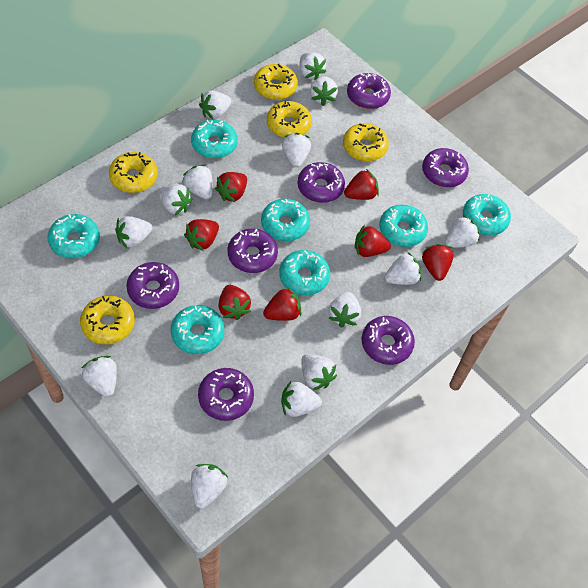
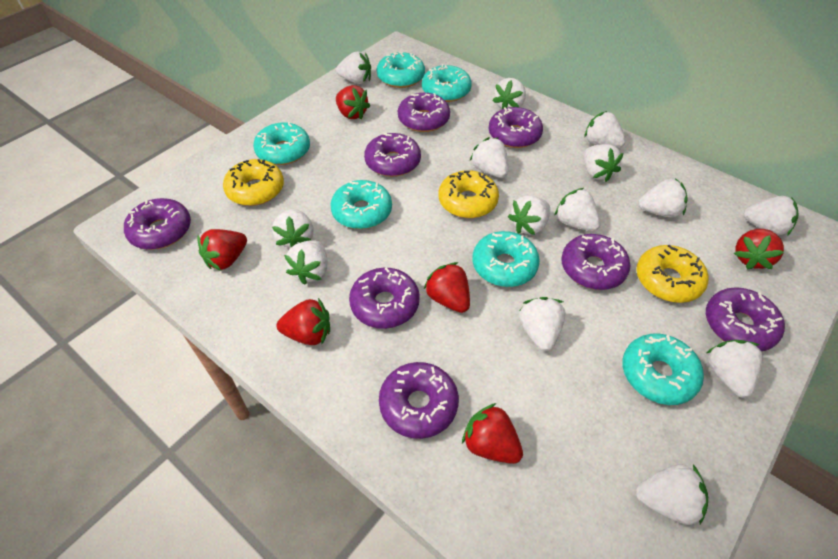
purple donut: 7 -> 8
red strawberry: 7 -> 6
turquoise donut: 7 -> 6
yellow donut: 5 -> 3

